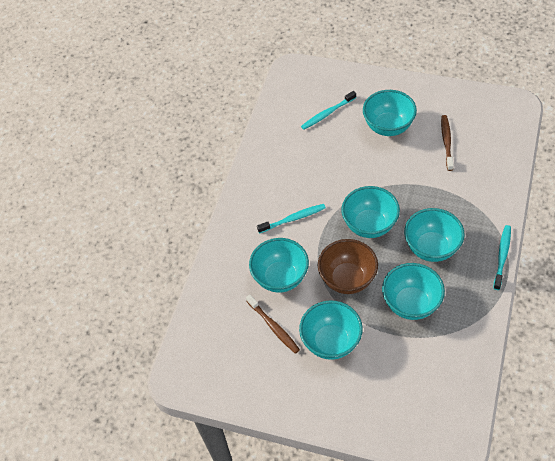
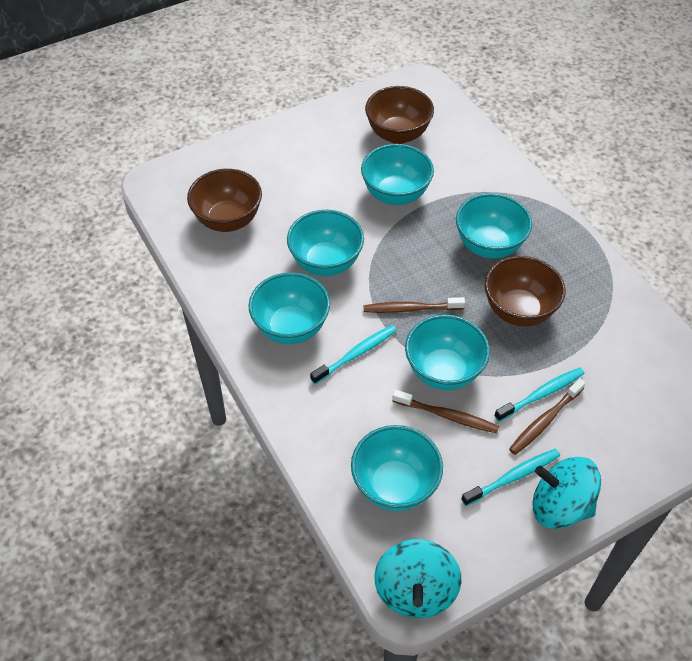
brown bowl: 1 -> 3
brown toothbrush: 2 -> 3
turquoise spinning top: 0 -> 2

